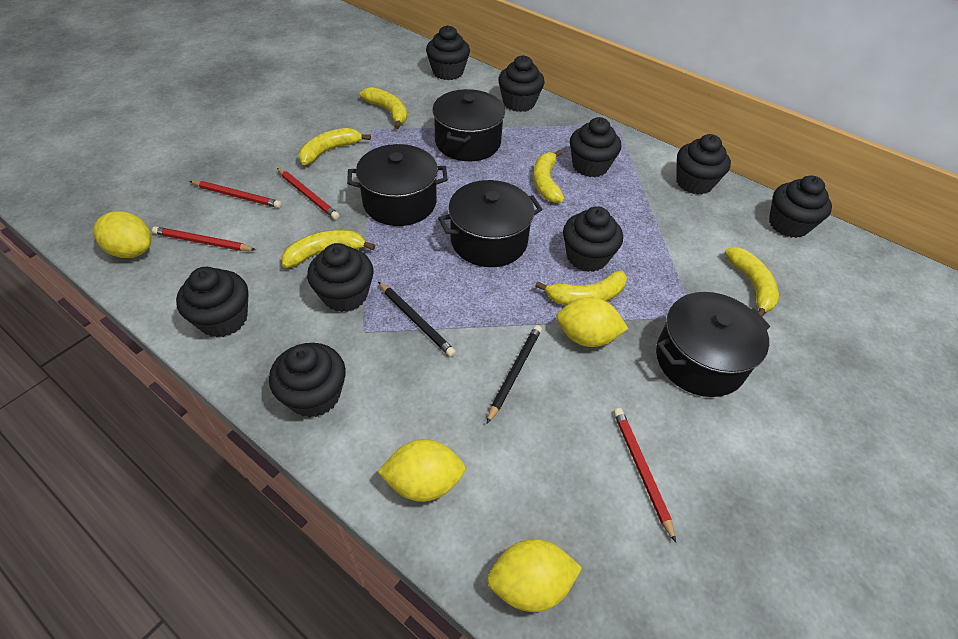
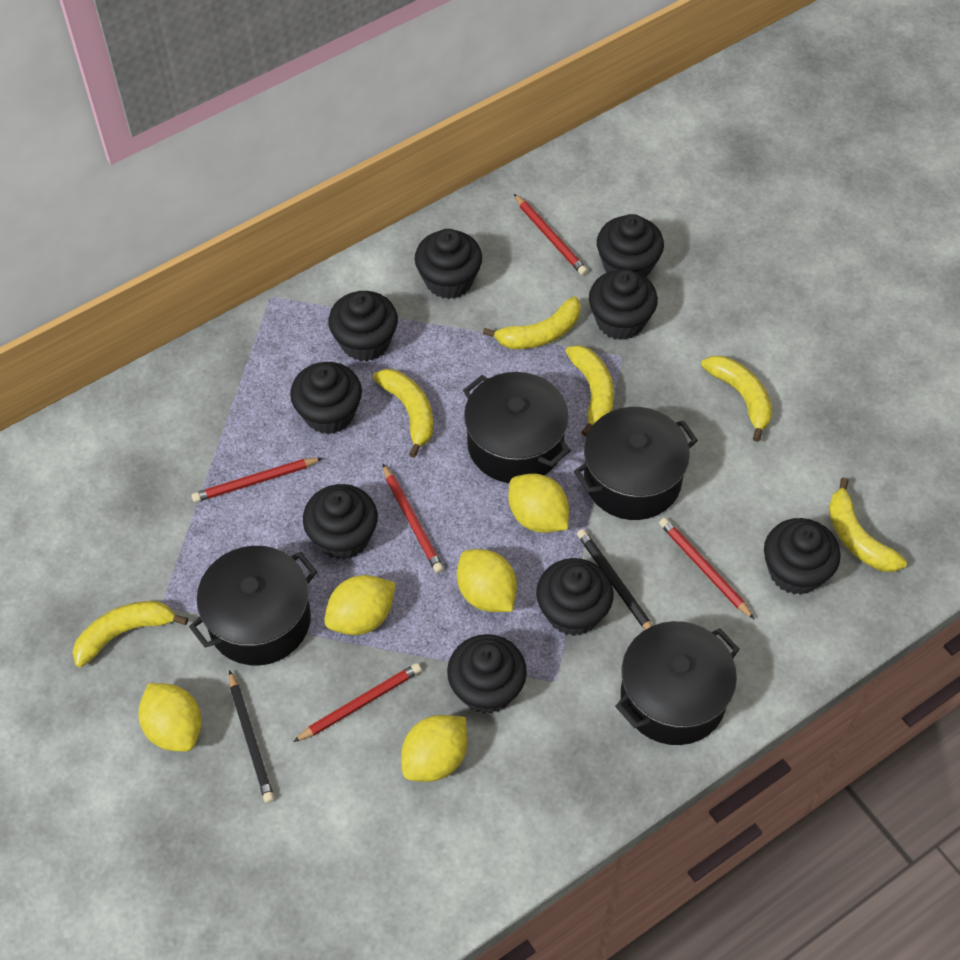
red pencil: 4 -> 5
yellow lemon: 4 -> 5

